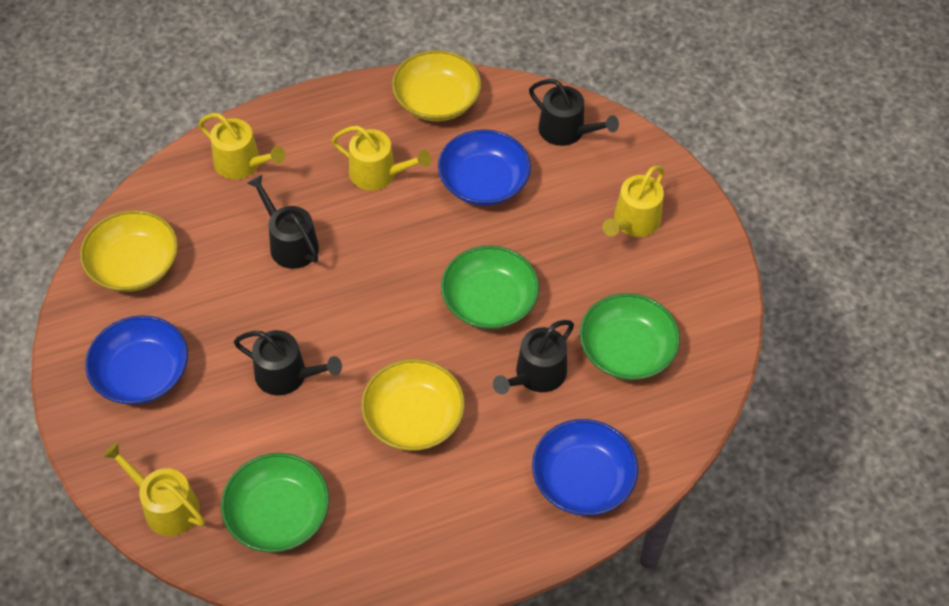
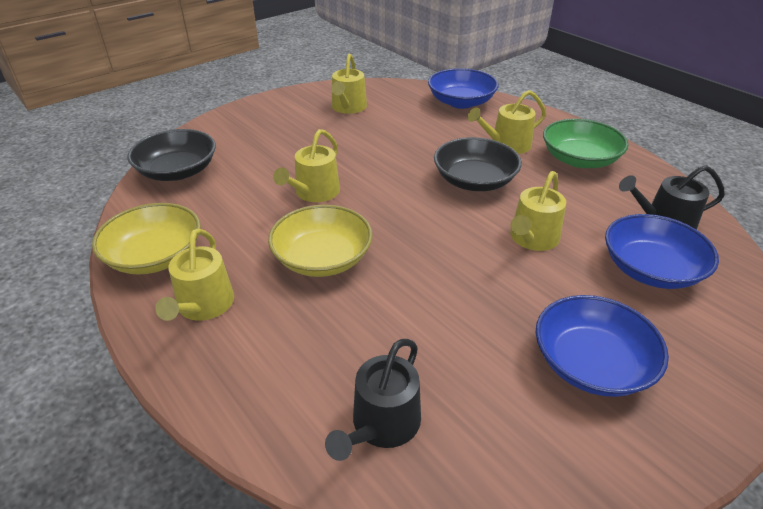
black bowl: 0 -> 2
black watering can: 4 -> 2
green bowl: 3 -> 1
yellow bowl: 3 -> 2
yellow watering can: 4 -> 5

